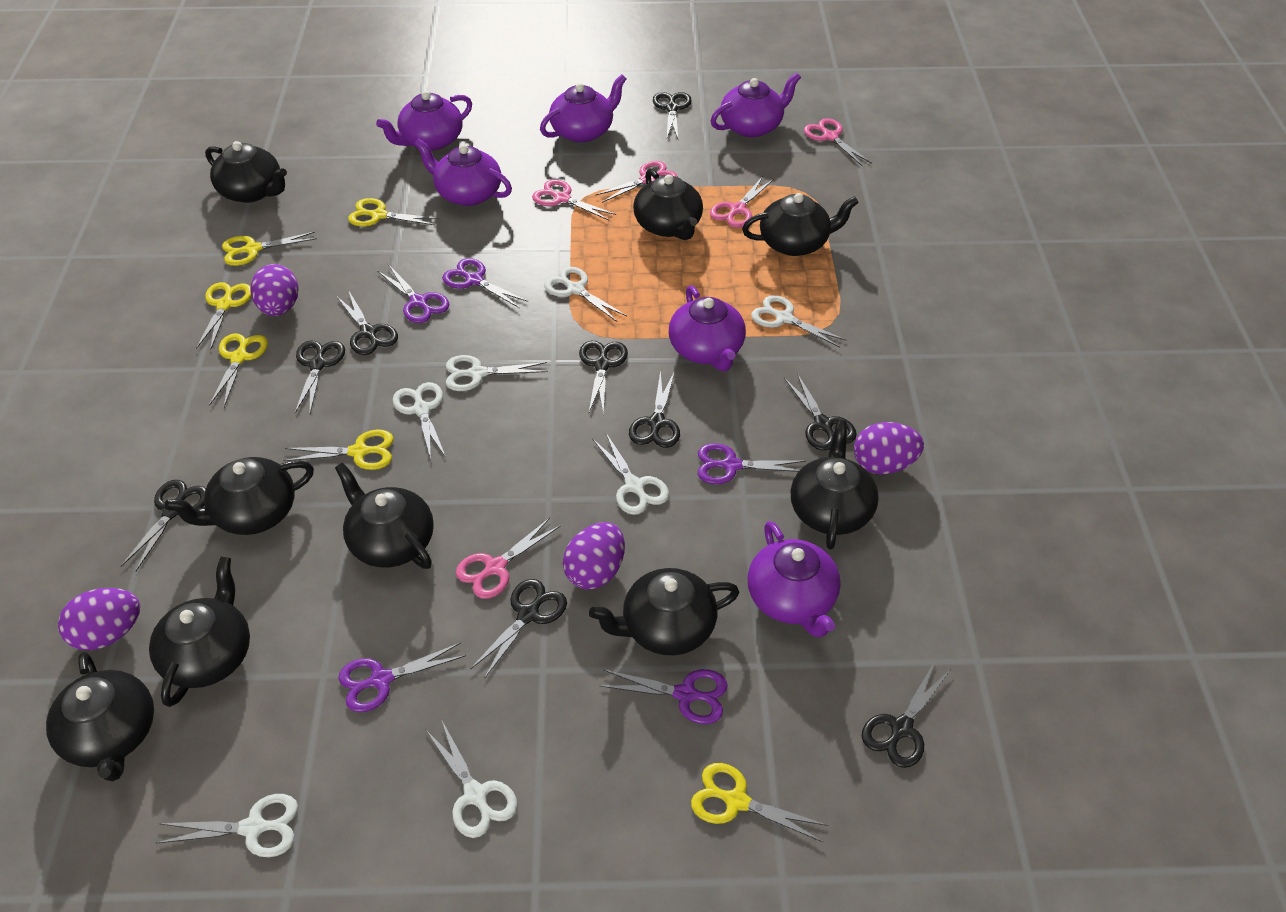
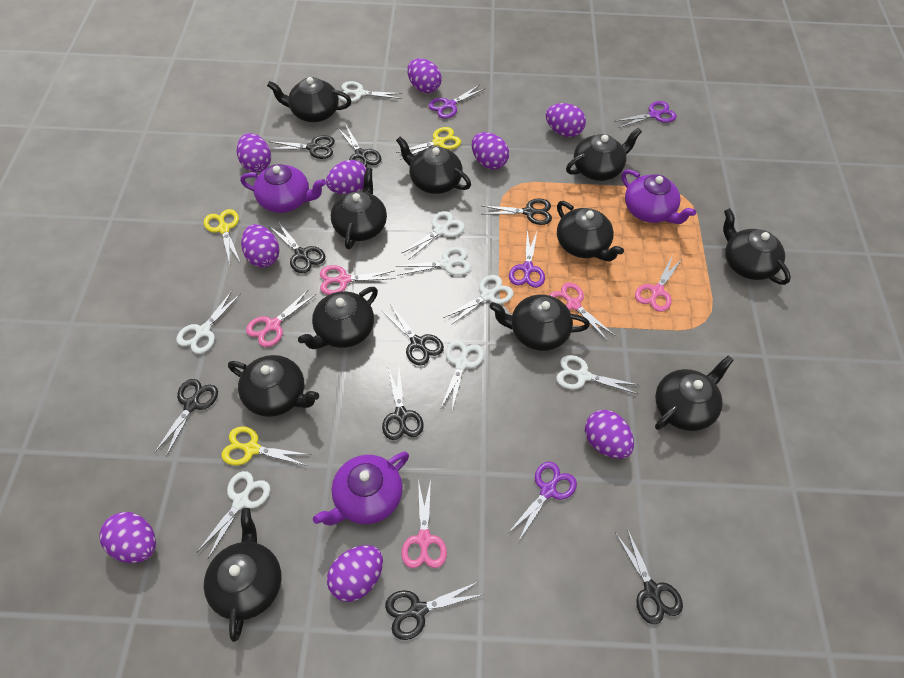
black teapot: 9 -> 11
purple egg: 4 -> 9
purple scissors: 5 -> 4
purple teapot: 6 -> 3
white scissors: 7 -> 8
yellow scissors: 6 -> 3

